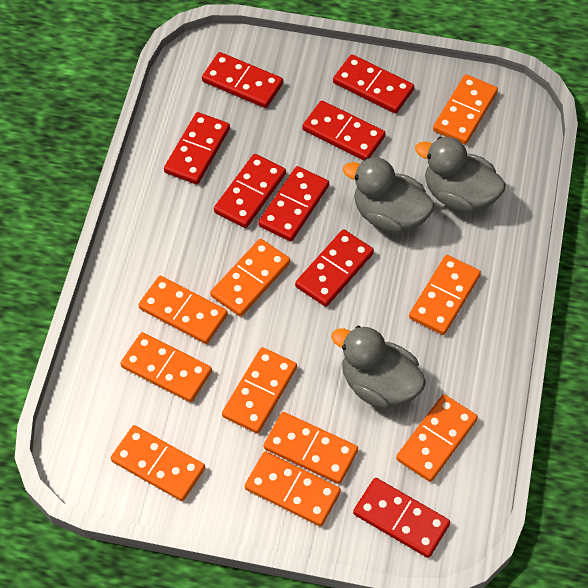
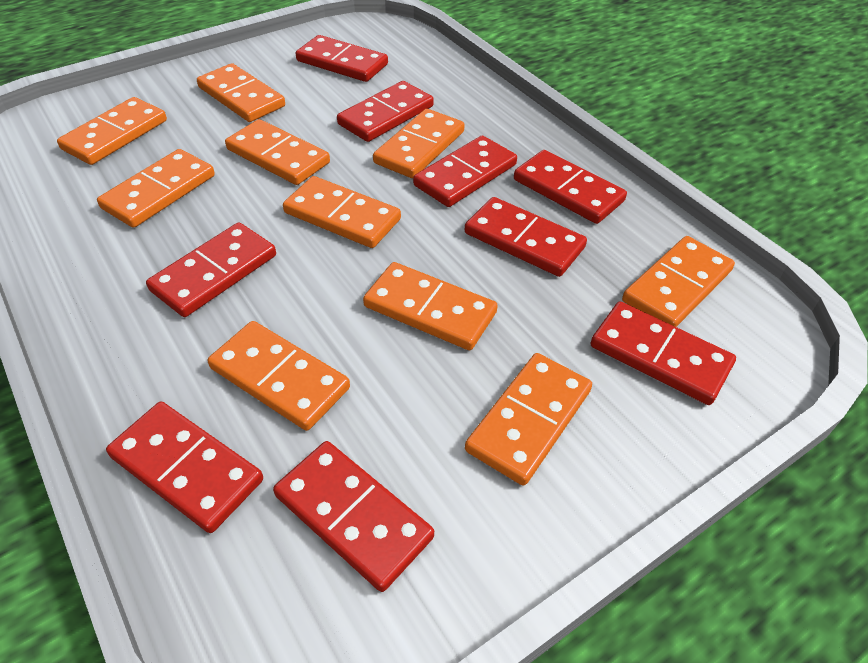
grey duck: 3 -> 0
red domino: 8 -> 9

